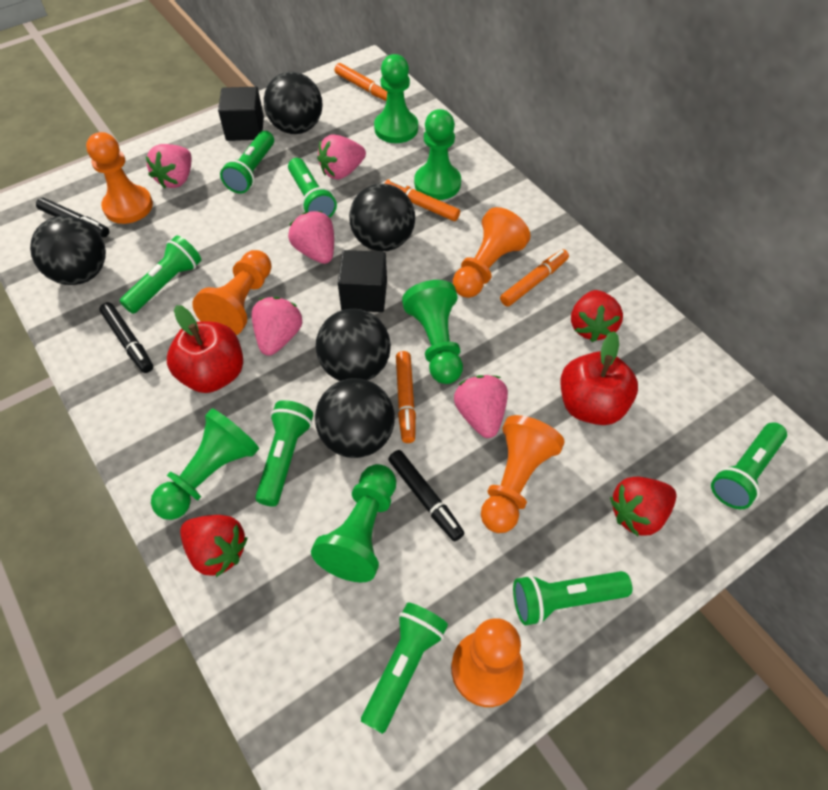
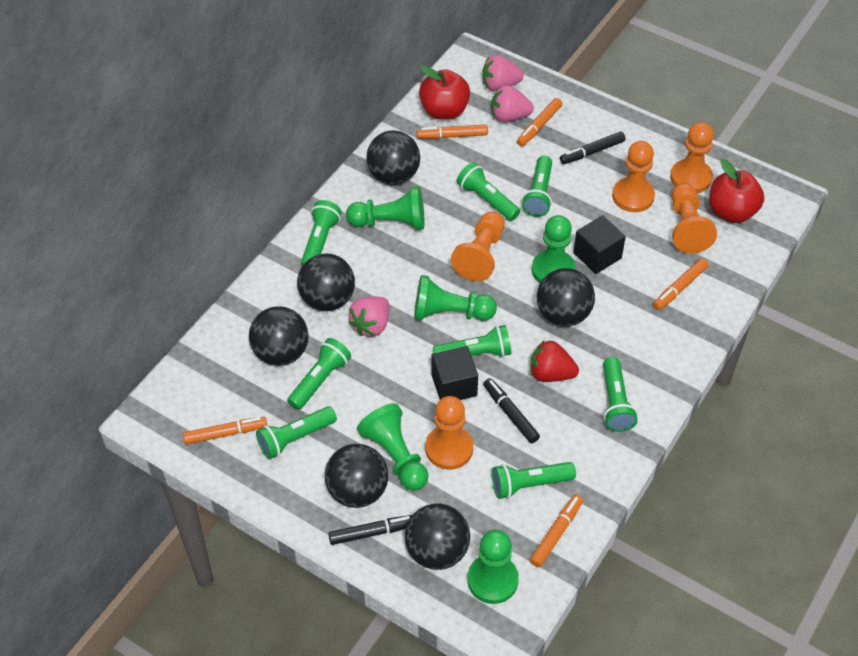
black ball: 5 -> 6
green flashlight: 7 -> 8
orange marker: 4 -> 5
pink strawberry: 5 -> 3
red strawberry: 3 -> 1

